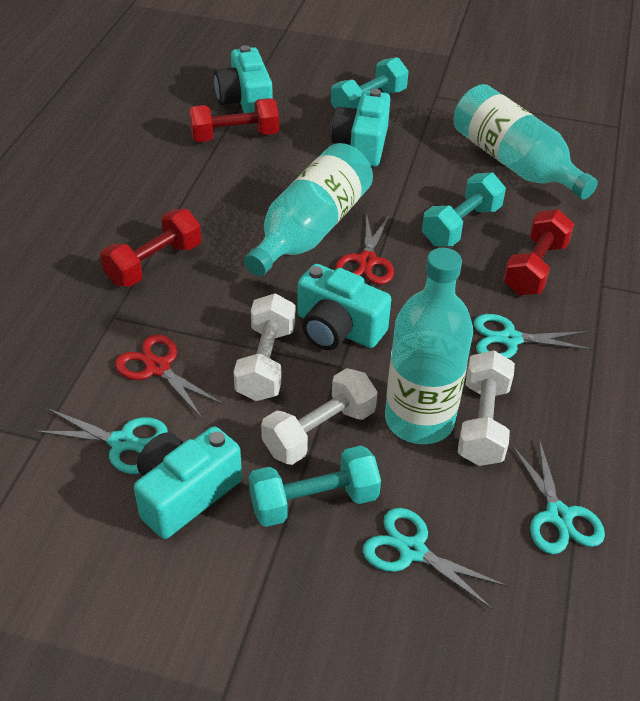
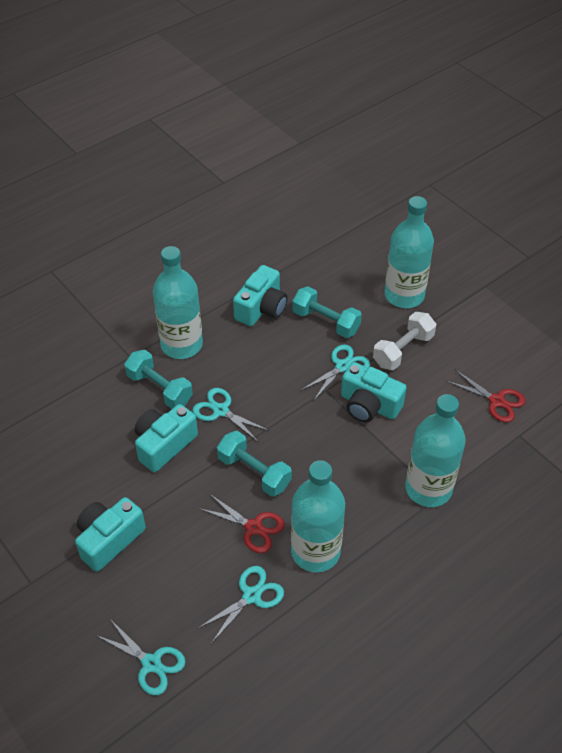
red dumbbell: 3 -> 0
turquoise bottle: 3 -> 4
white dumbbell: 3 -> 1

